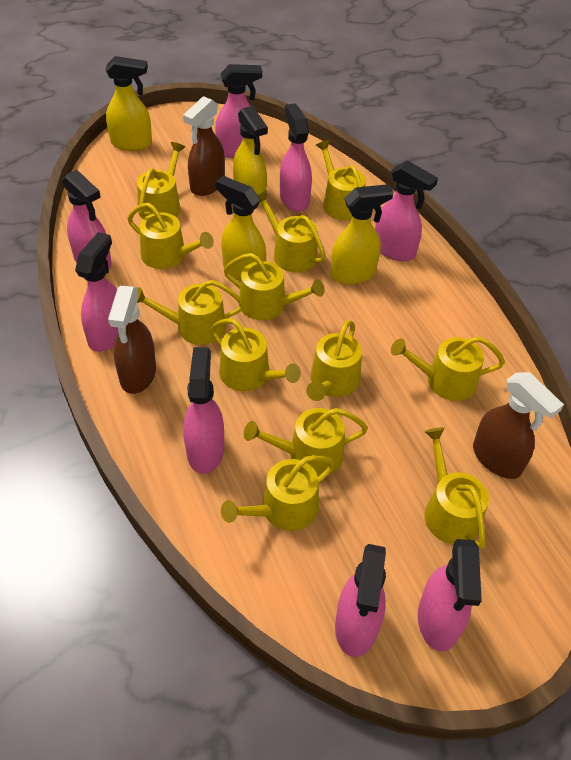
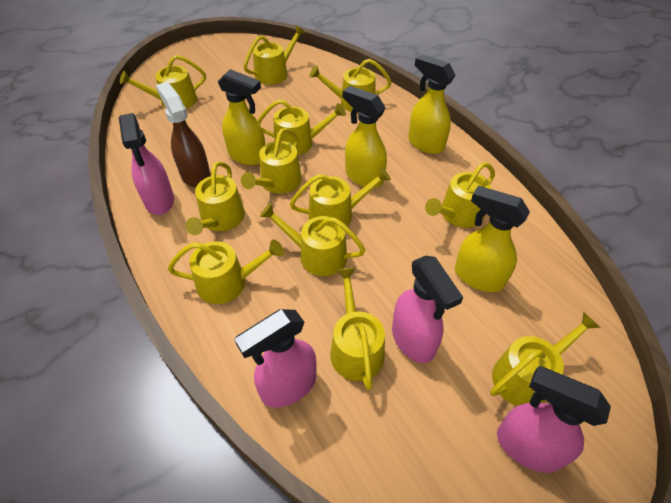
brown spray bottle: 3 -> 1
pink spray bottle: 8 -> 4

